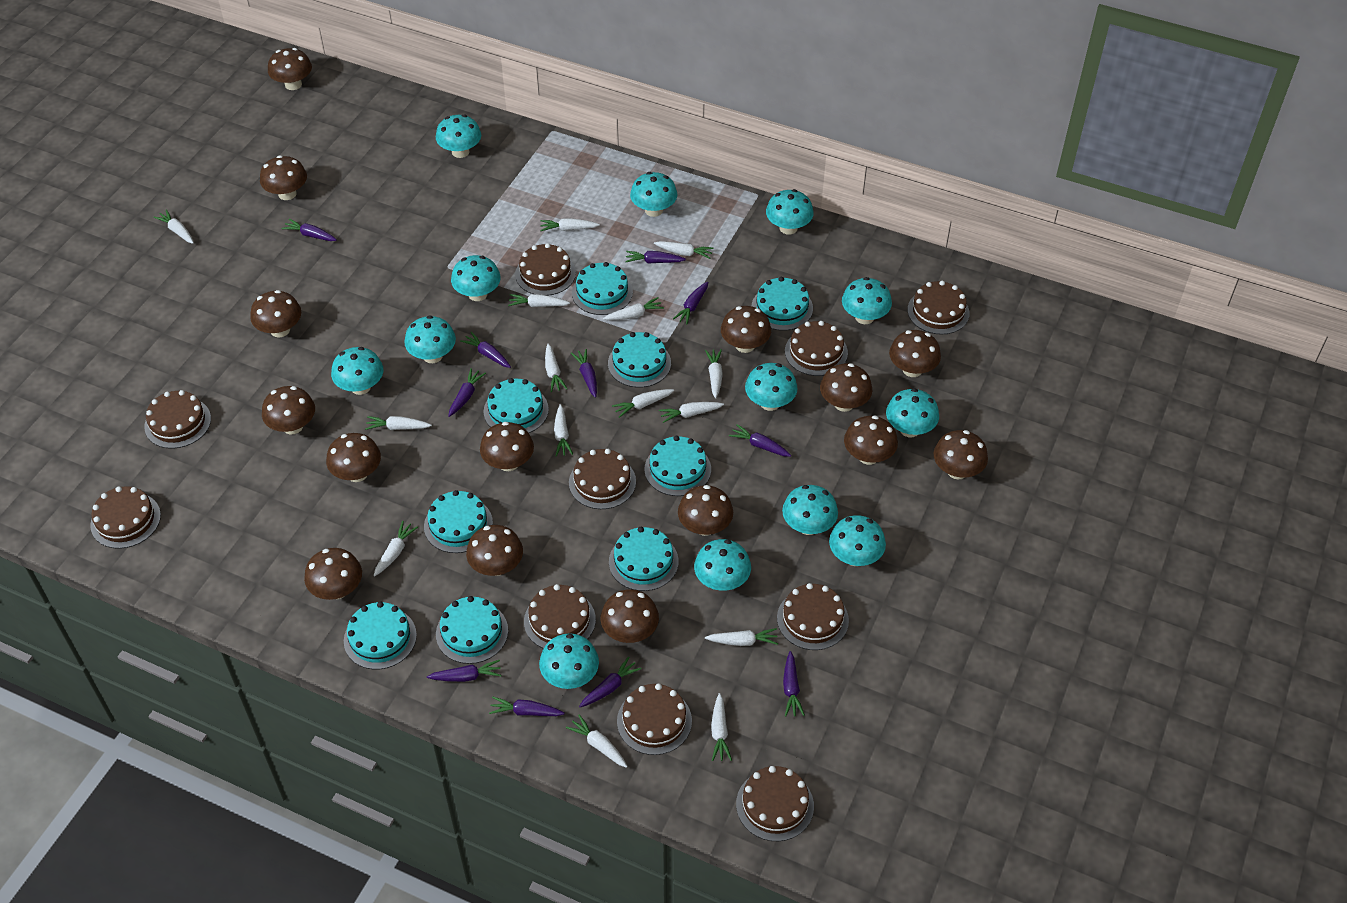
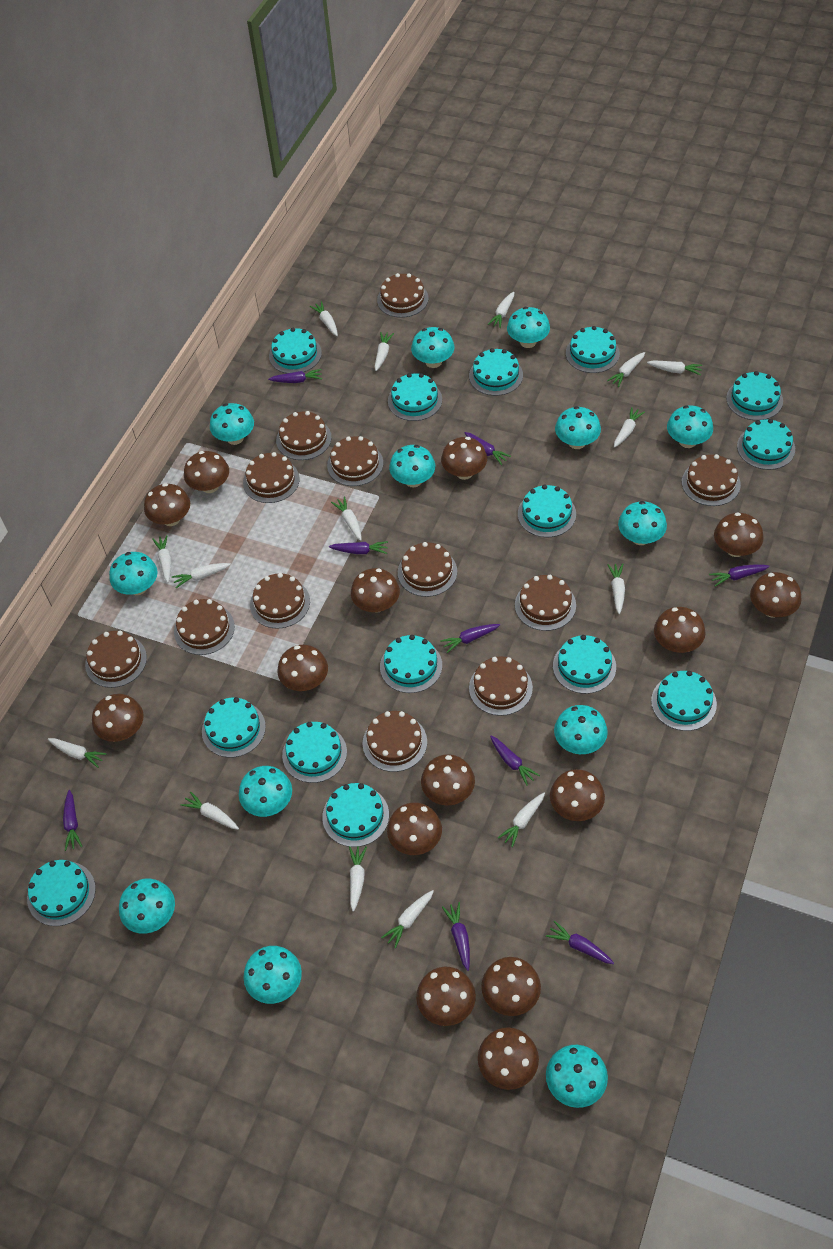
brown cake: 10 -> 12
purple carrot: 11 -> 9
turquoise cake: 9 -> 14

